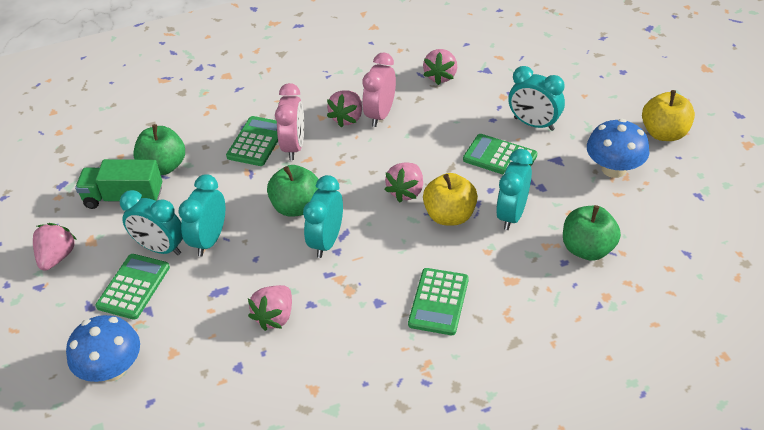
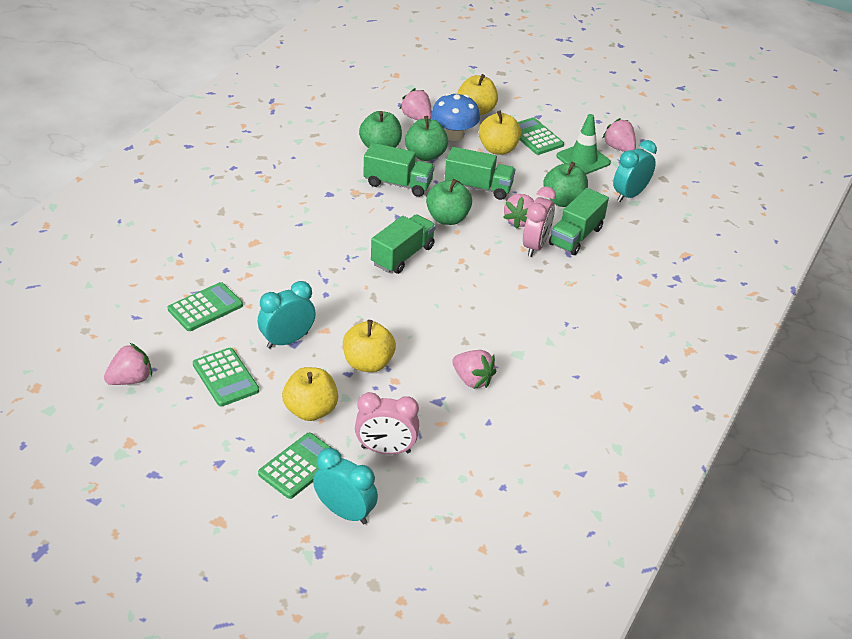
blue mushroom: 2 -> 1
green apple: 3 -> 4
green traffic cone: 0 -> 1
green truck: 1 -> 4
turquoise clock: 5 -> 3
yellow apple: 2 -> 4

